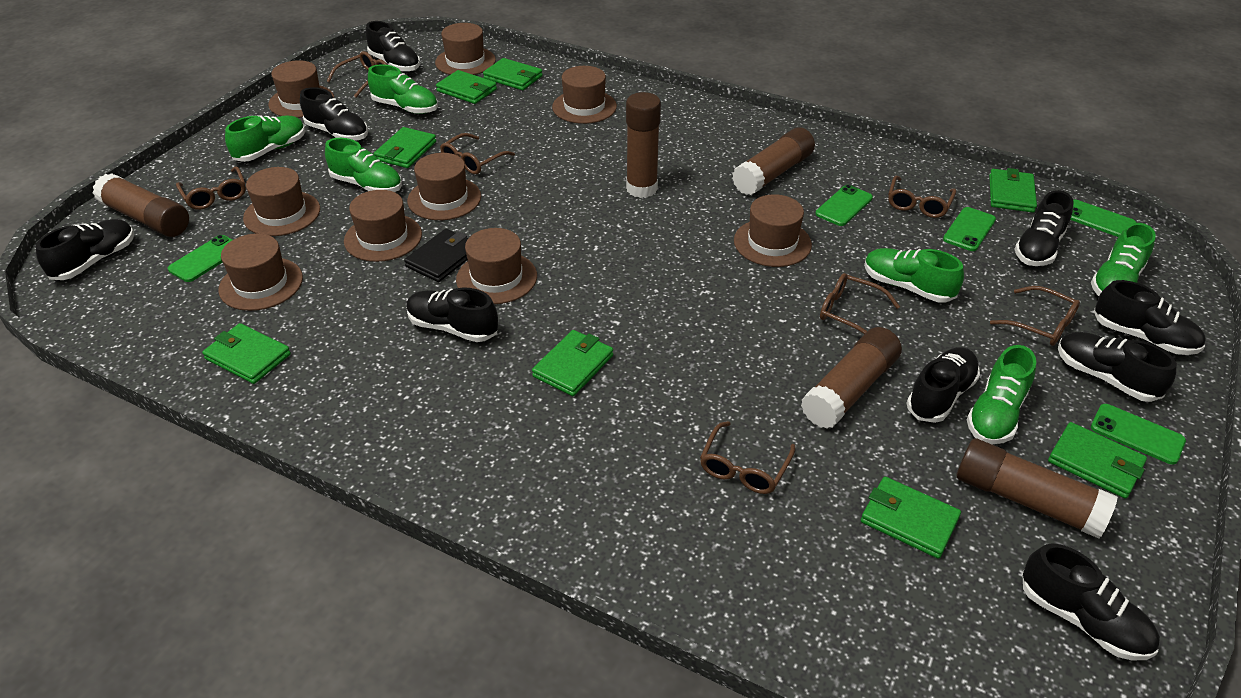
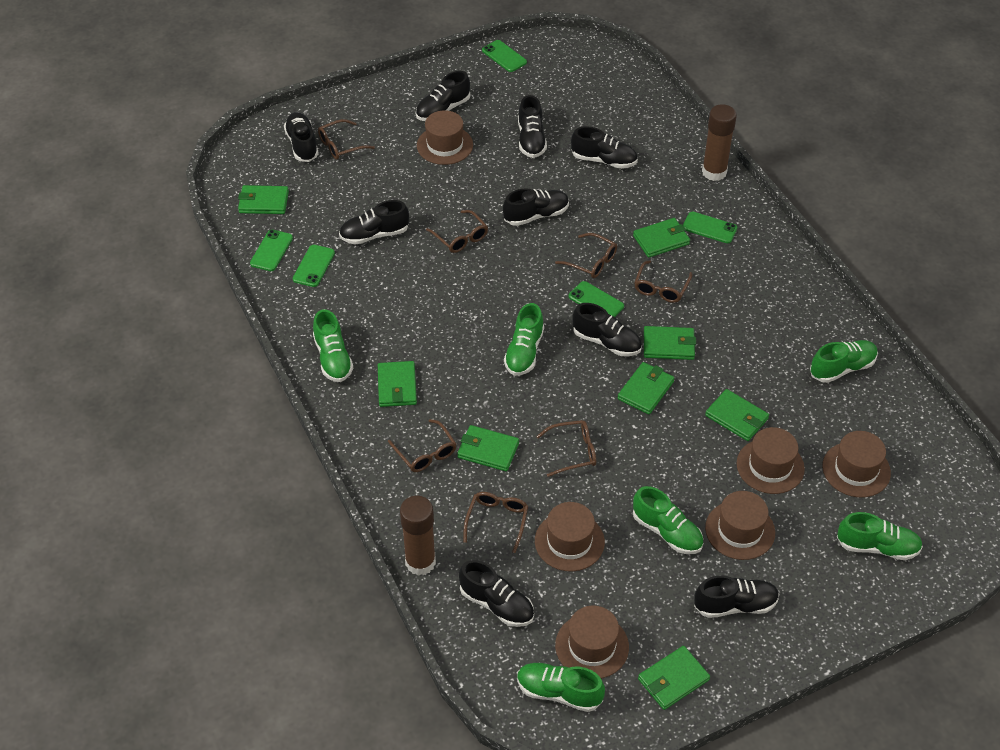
black wallet: 1 -> 0
brown glue stick: 5 -> 2
brown hat: 9 -> 6

